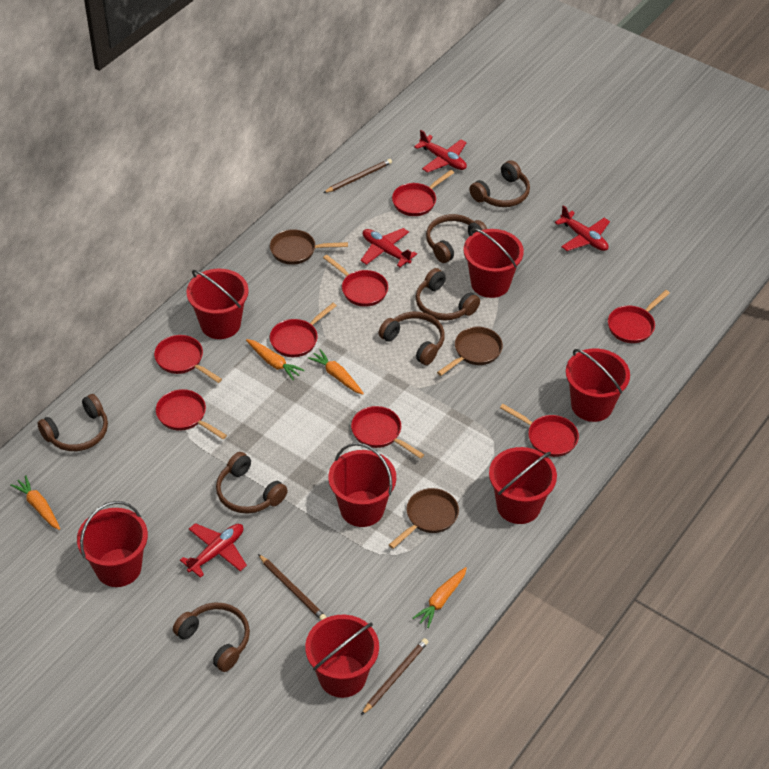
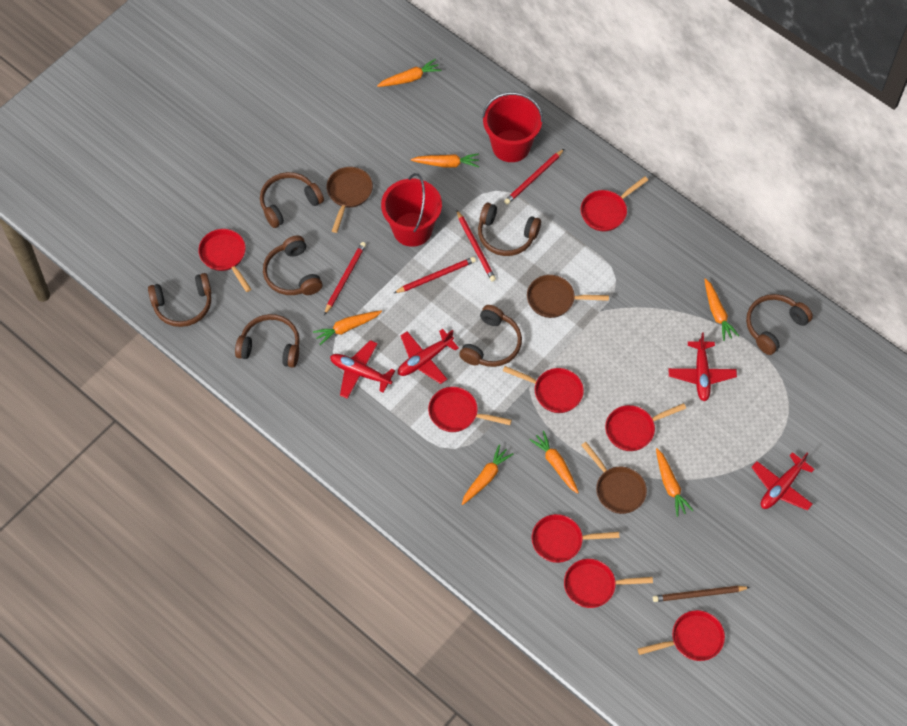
brown pencil: 3 -> 1
orange carrot: 4 -> 7
red bucket: 7 -> 2
red pencil: 0 -> 4

